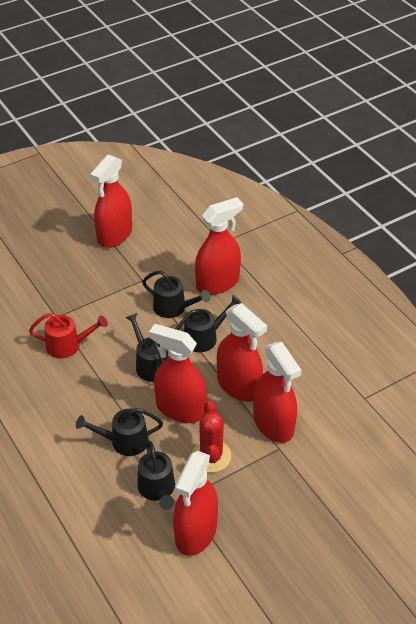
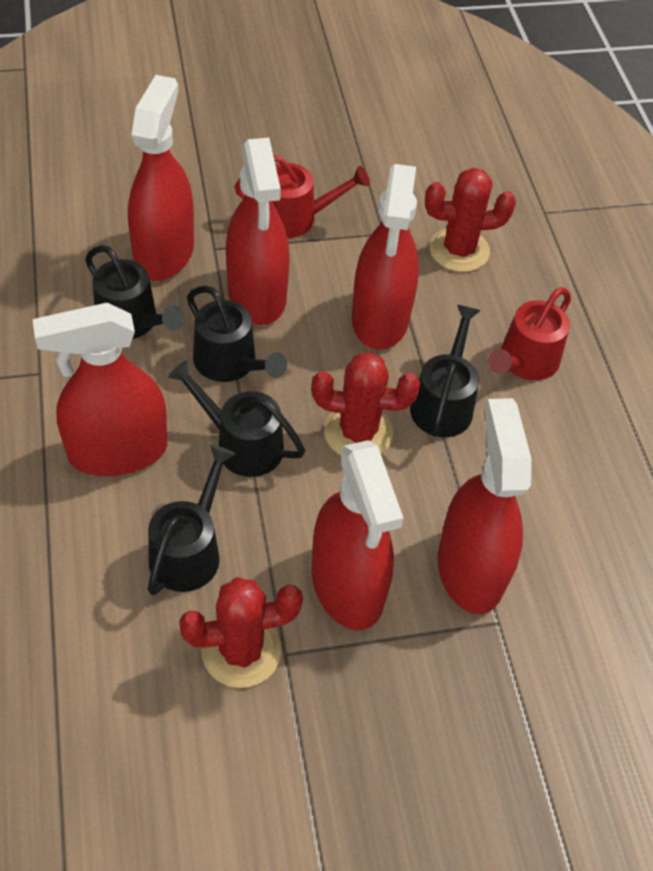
red cactus: 1 -> 3
red watering can: 1 -> 2

